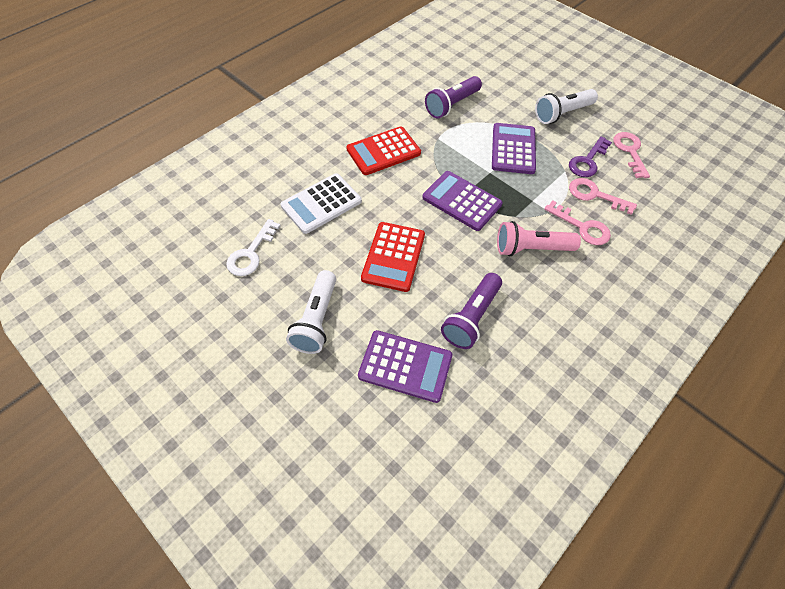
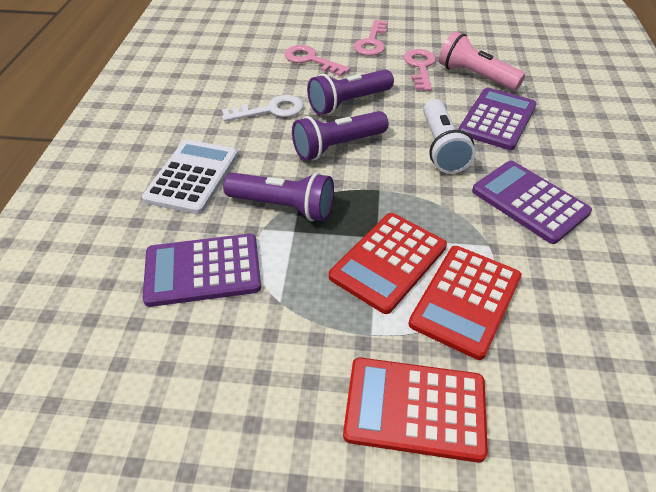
purple flashlight: 2 -> 3
purple key: 1 -> 0
red calculator: 2 -> 3
white flashlight: 2 -> 1

